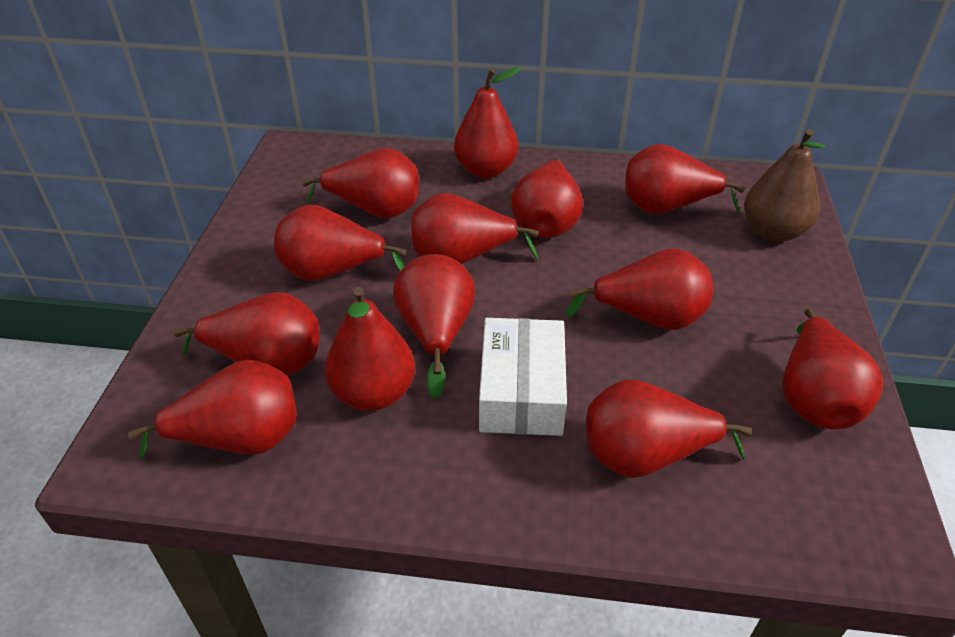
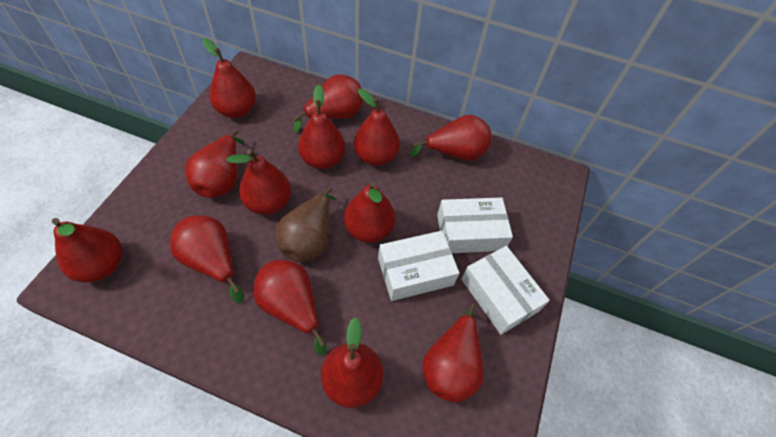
white box: 1 -> 3

